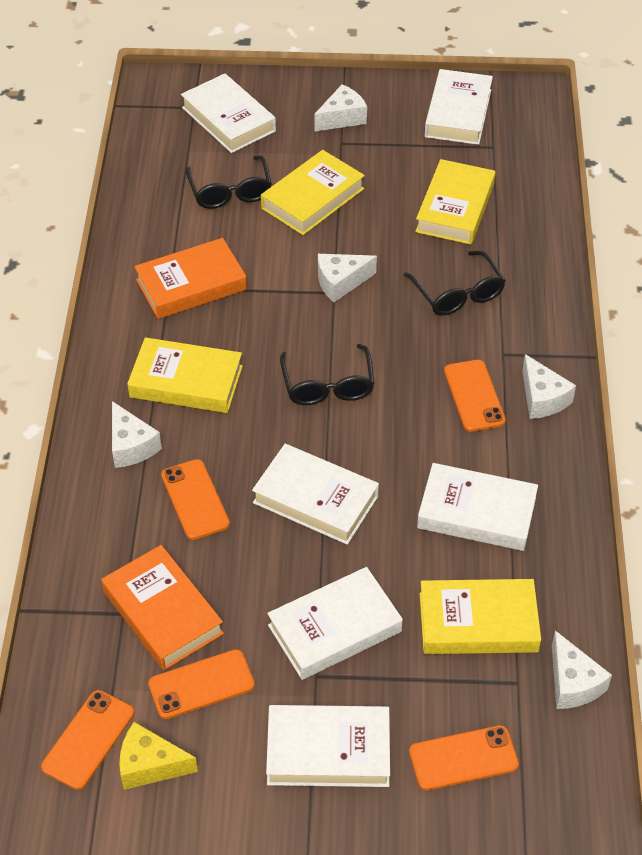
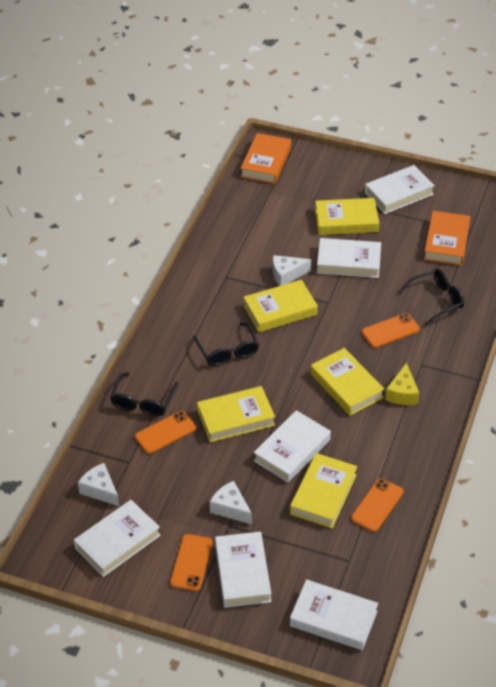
orange phone: 5 -> 4
white cheese: 5 -> 3
yellow book: 4 -> 5

